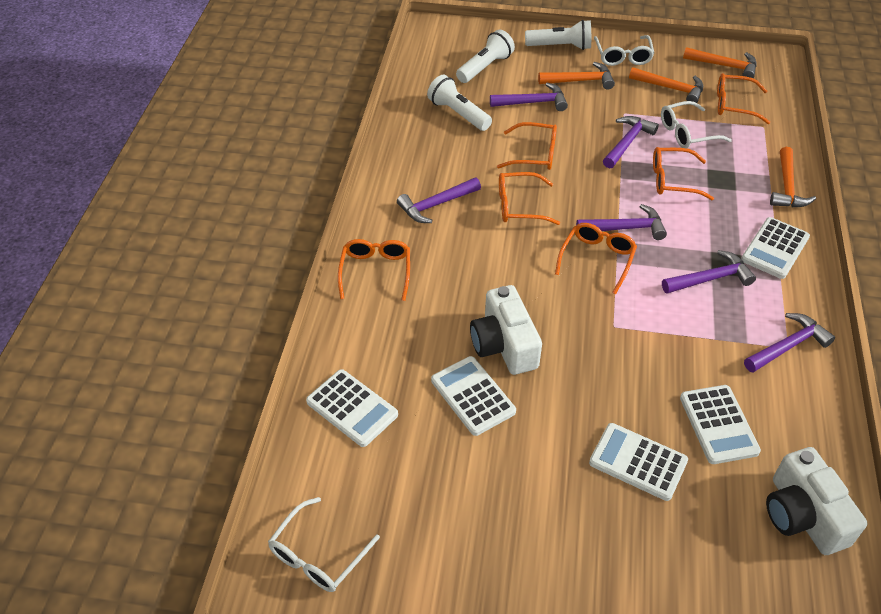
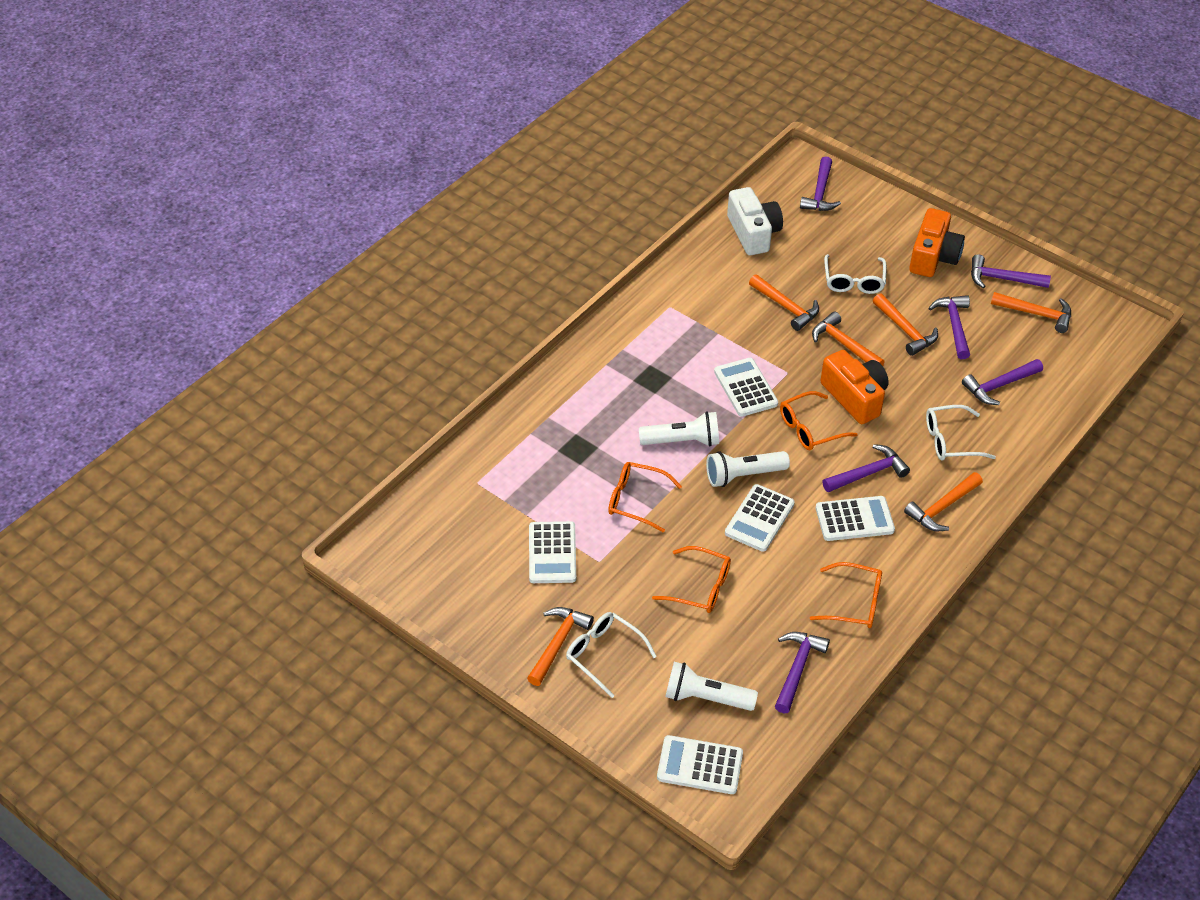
orange camera: 0 -> 2
orange glasses: 6 -> 4
orange hammer: 4 -> 6
white camera: 2 -> 1

